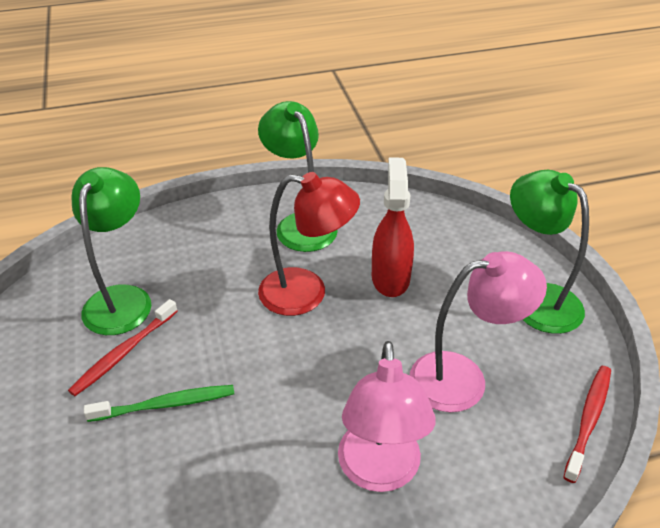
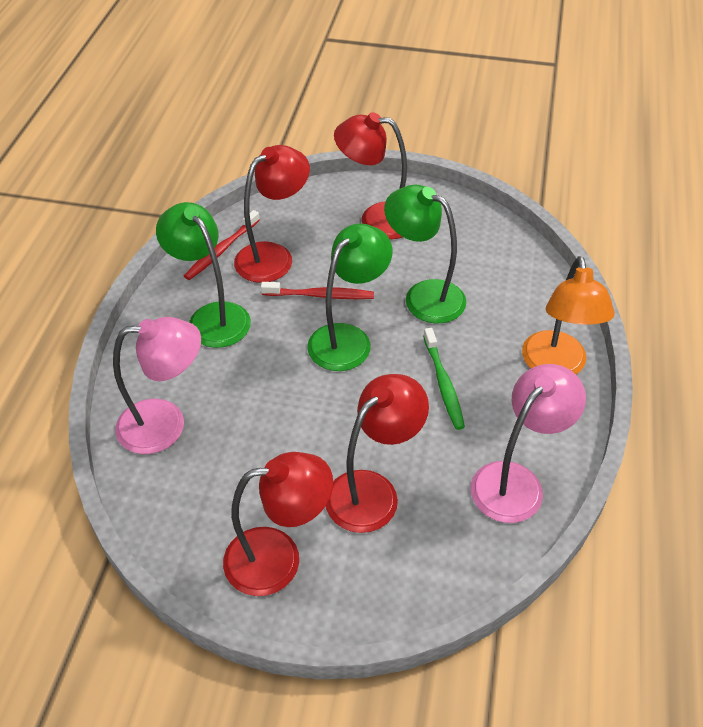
orange lamp: 0 -> 1
red lamp: 1 -> 4
red spray bottle: 1 -> 0

